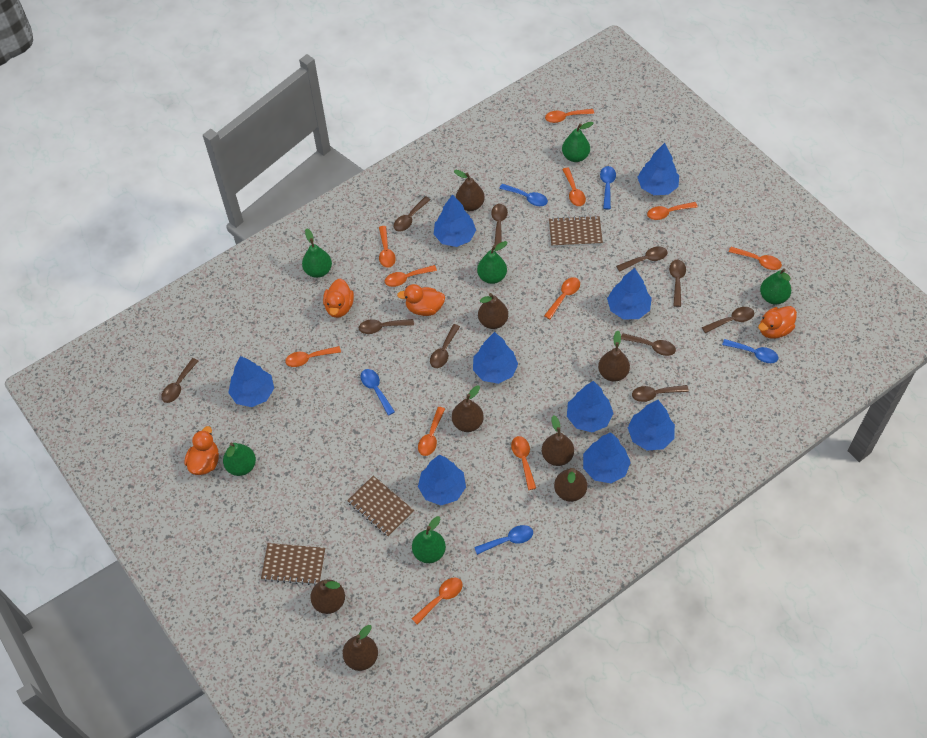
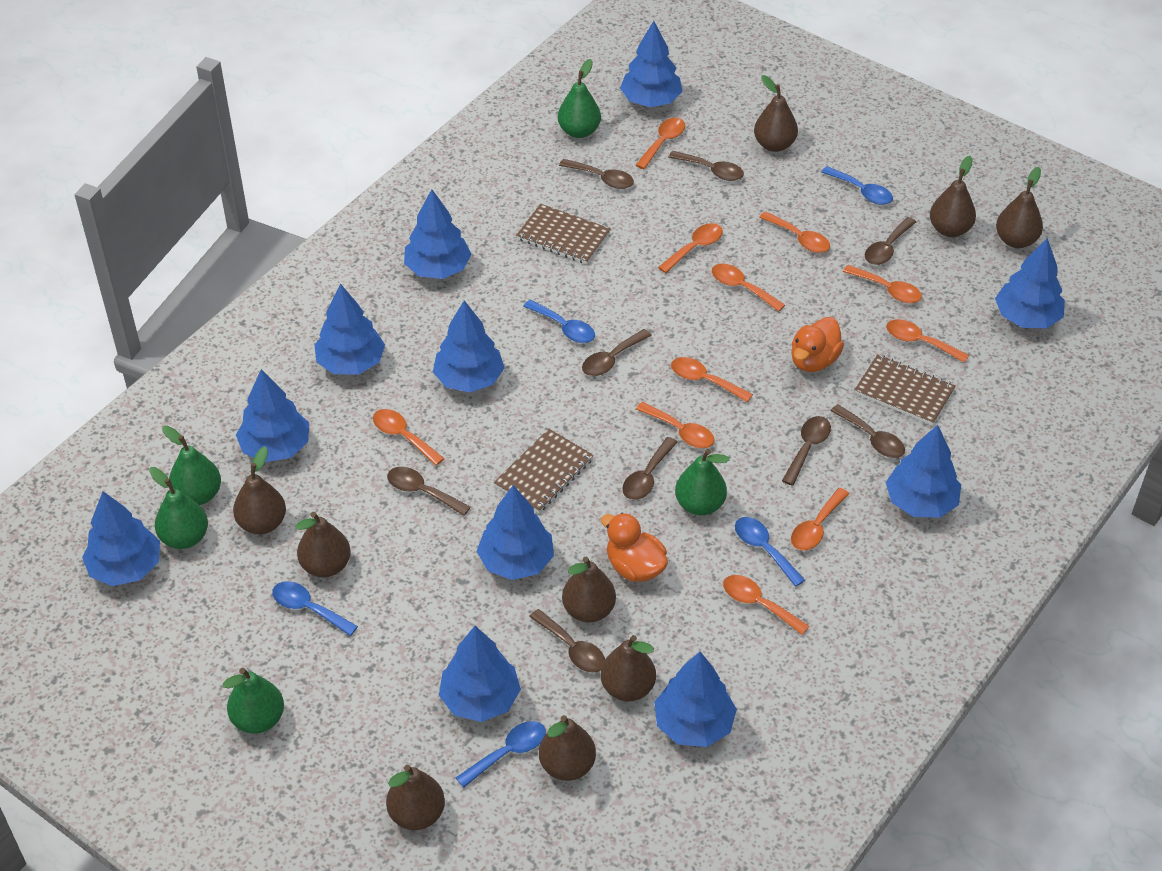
blue tree: 9 -> 11
brown pear: 8 -> 9
brown spoon: 10 -> 9
green pear: 6 -> 5
orange duck: 4 -> 2

